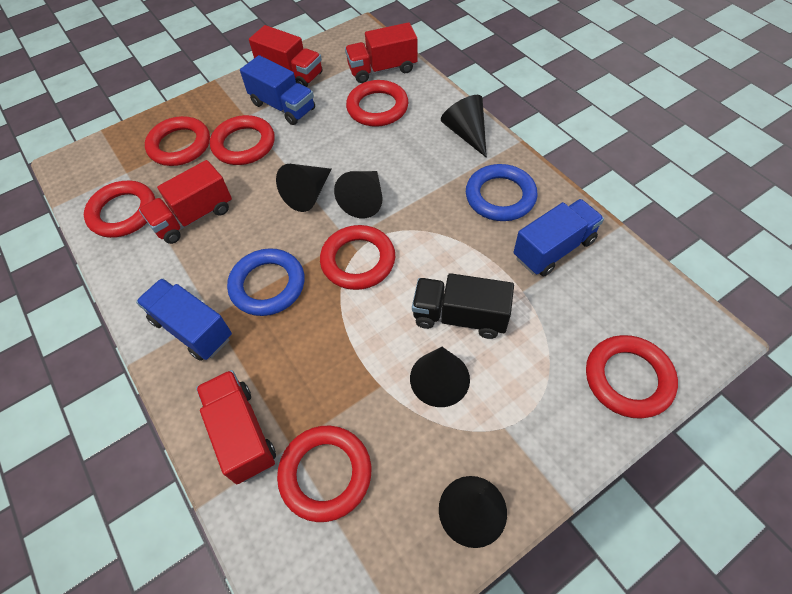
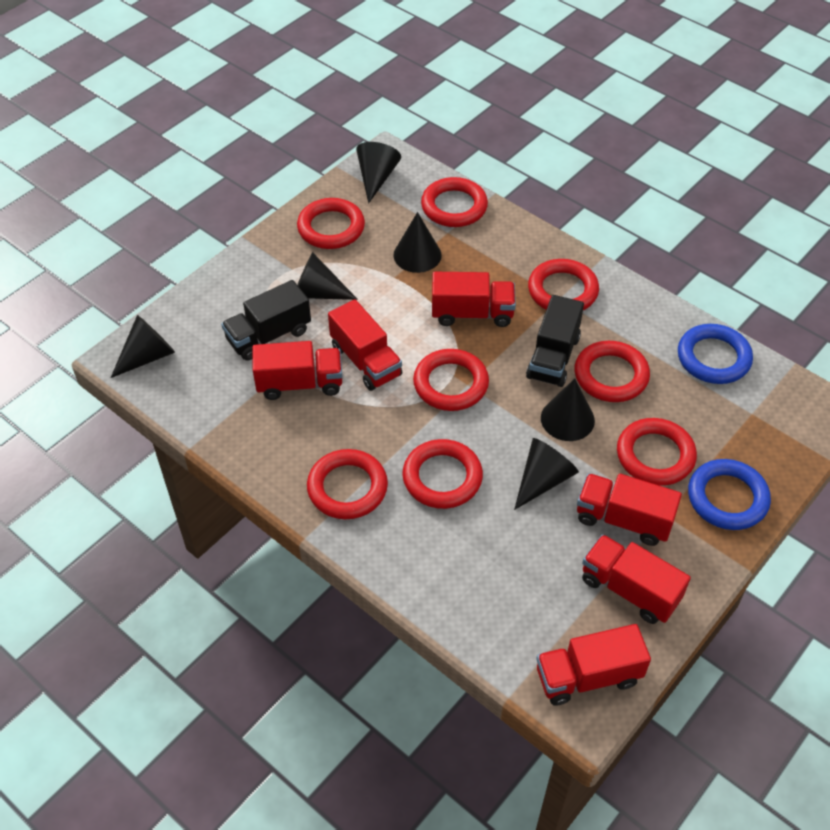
black cone: 5 -> 6
black truck: 1 -> 2
blue truck: 3 -> 0
red ring: 7 -> 8
red truck: 4 -> 6

